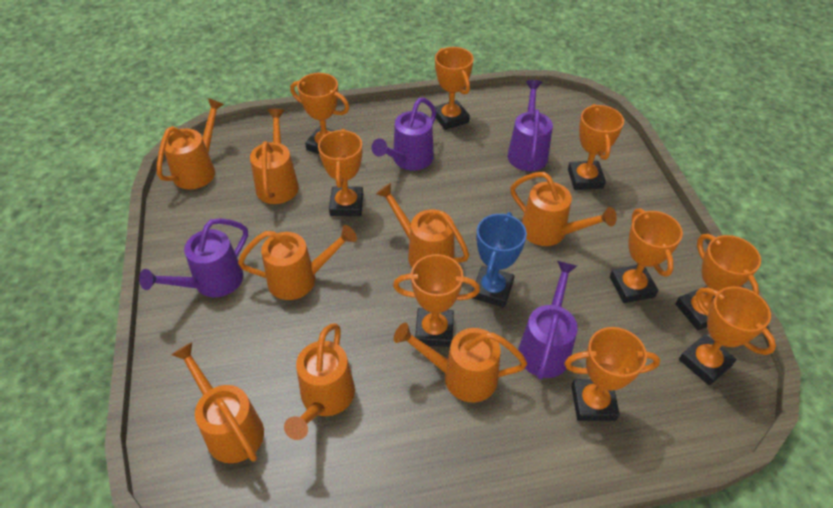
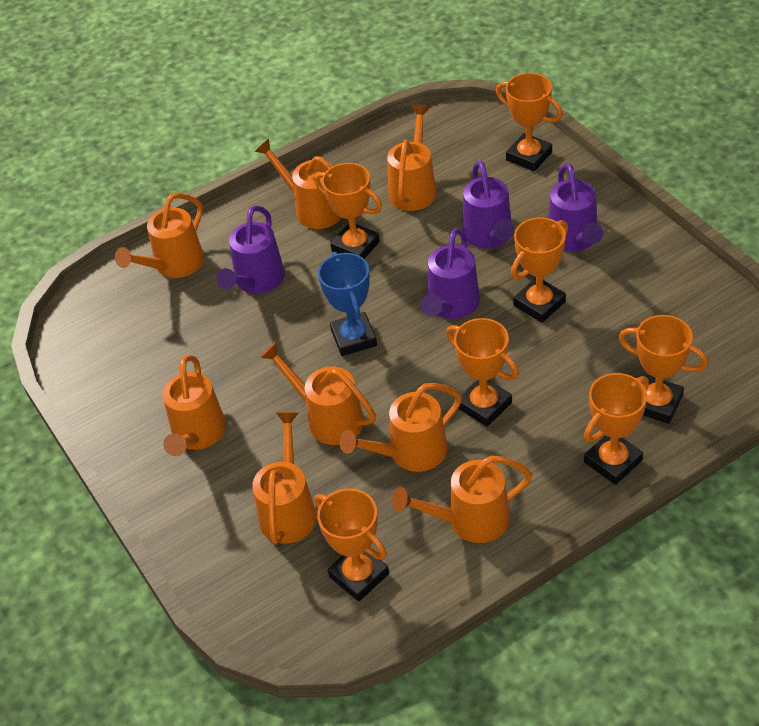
orange trophy: 9 -> 7

